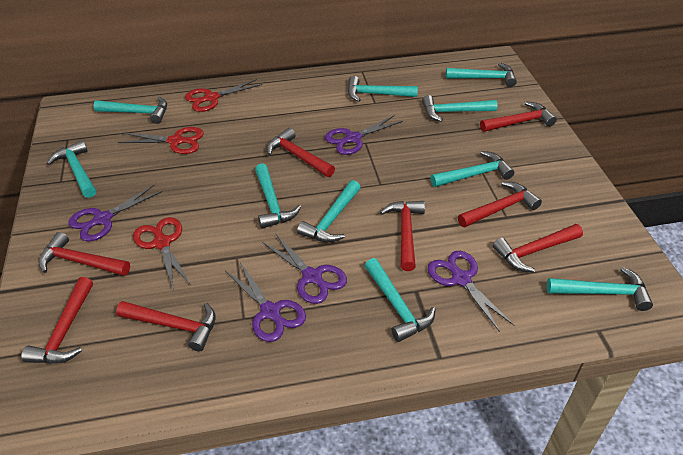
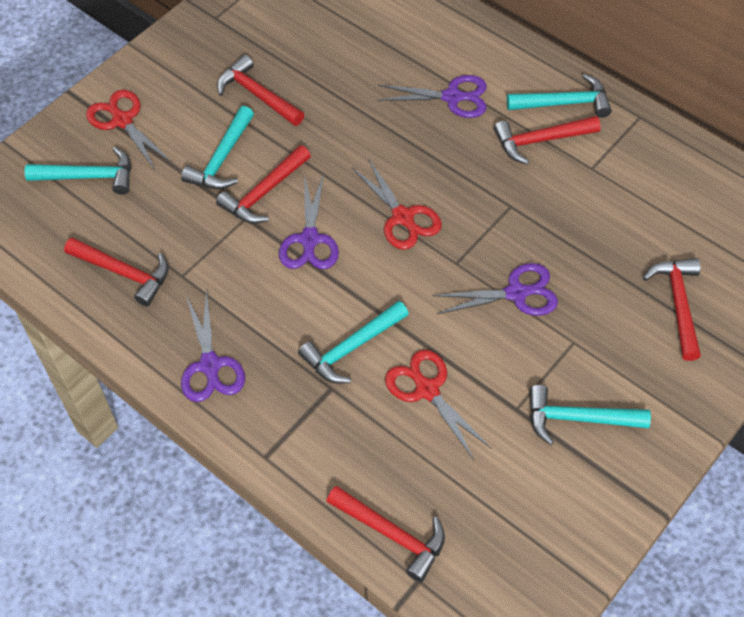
purple scissors: 5 -> 4
red hammer: 8 -> 6
turquoise hammer: 10 -> 5

